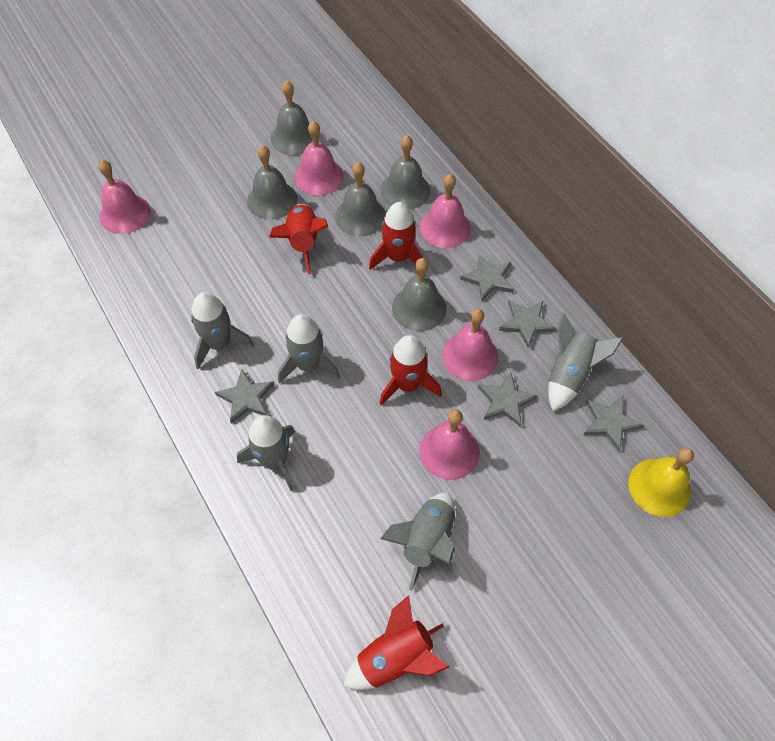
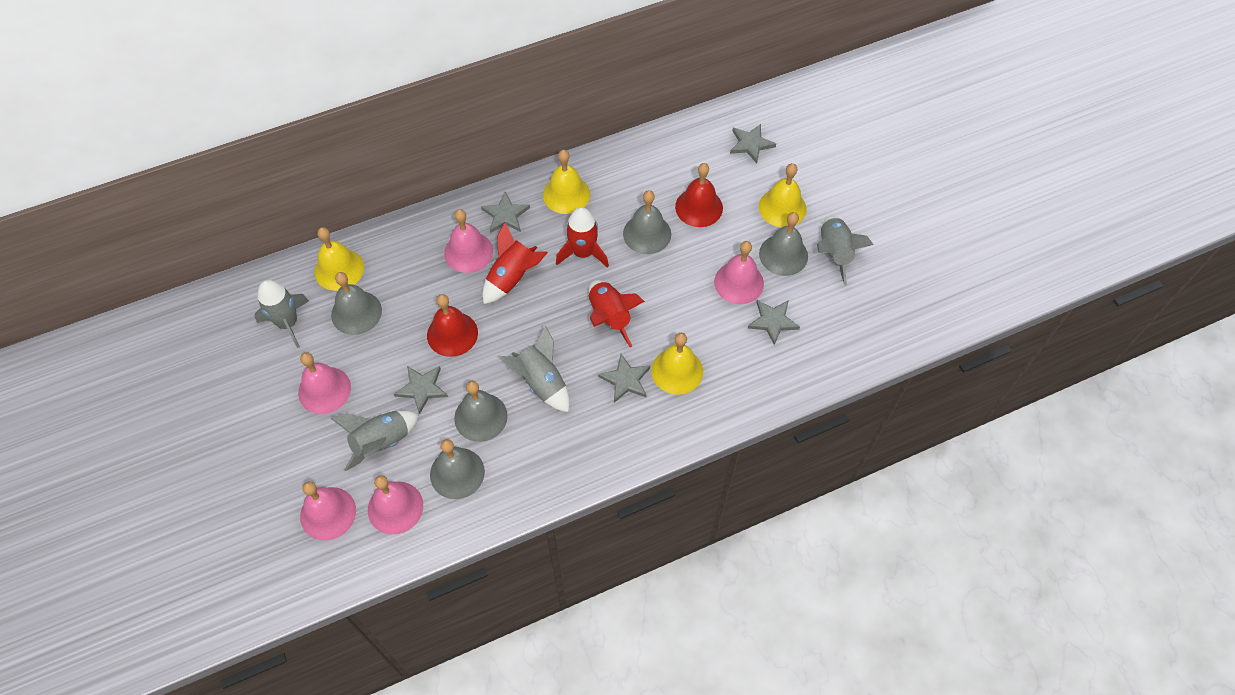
grey rocket: 5 -> 4
red bell: 0 -> 2
red rocket: 4 -> 3
yellow bell: 1 -> 4

